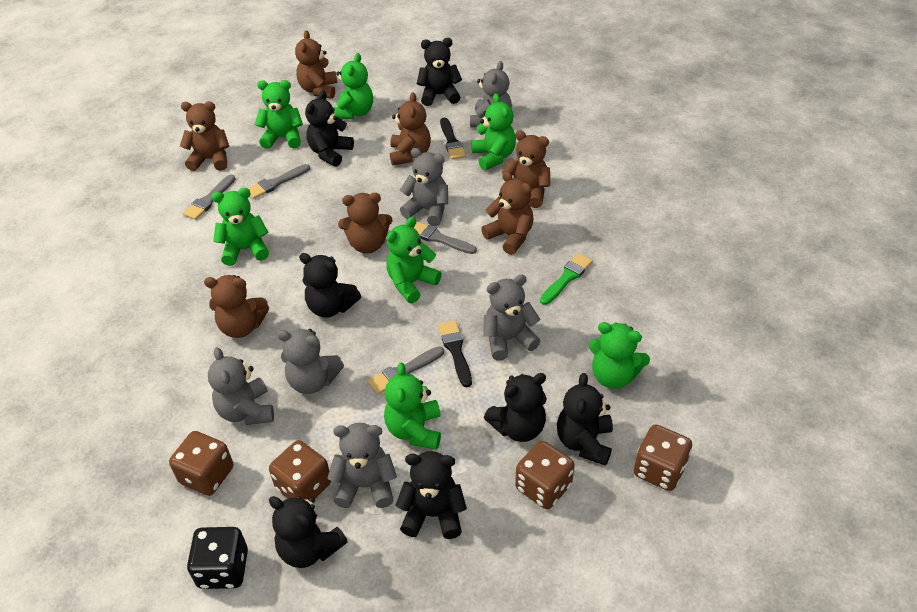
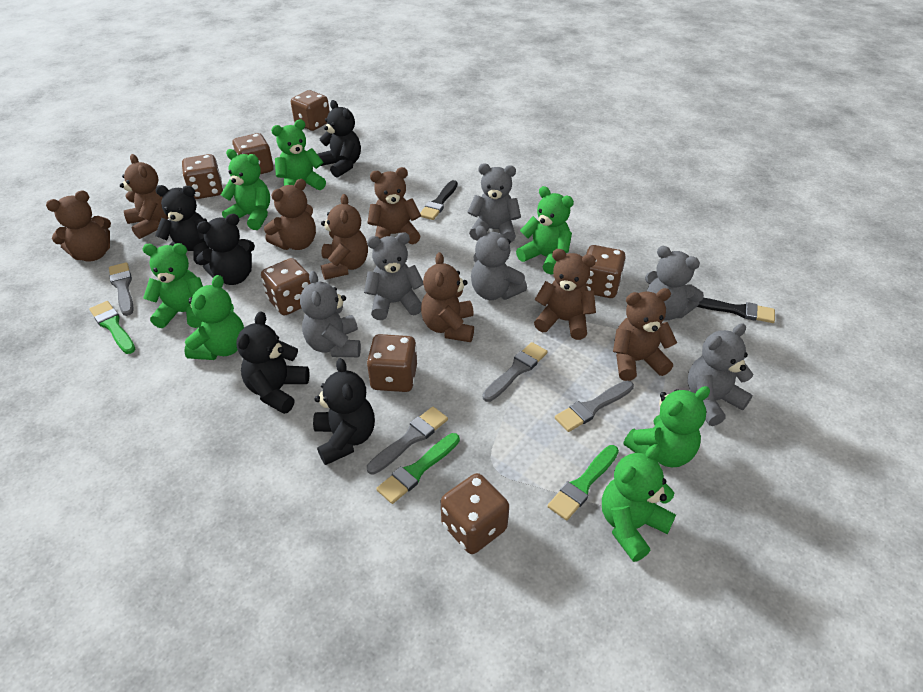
black dice: 1 -> 0
black teddy bear: 7 -> 5
brown dice: 4 -> 7
brown teddy bear: 7 -> 8
green brush: 1 -> 3

